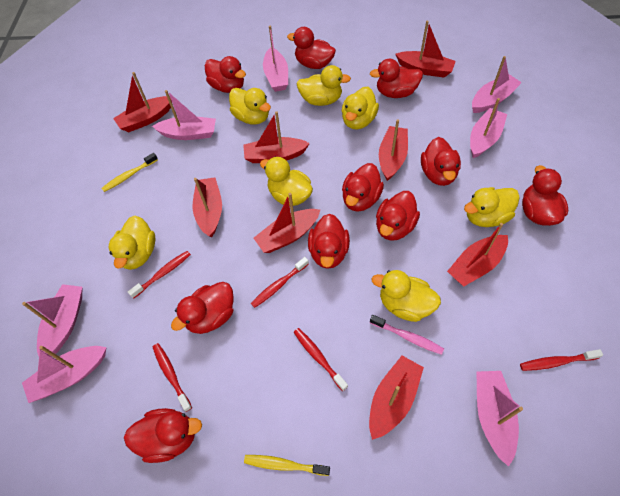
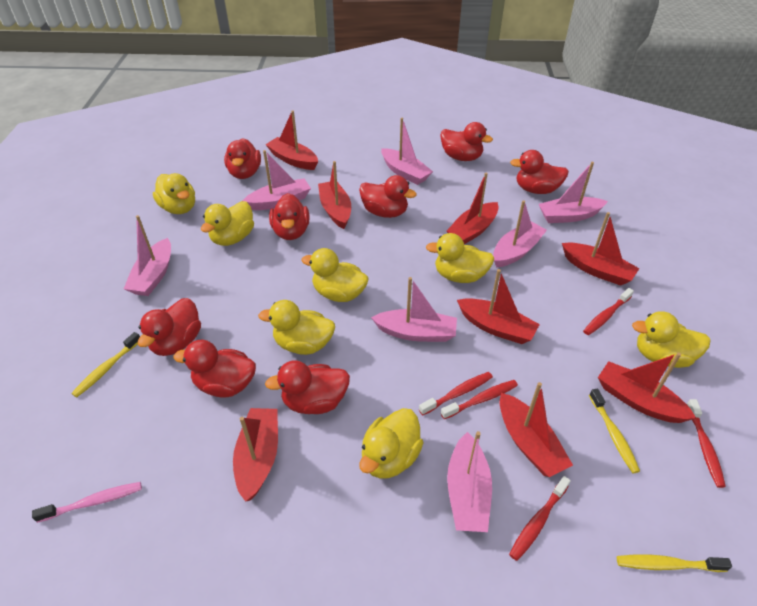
red duck: 10 -> 8
yellow toothbrush: 2 -> 3

